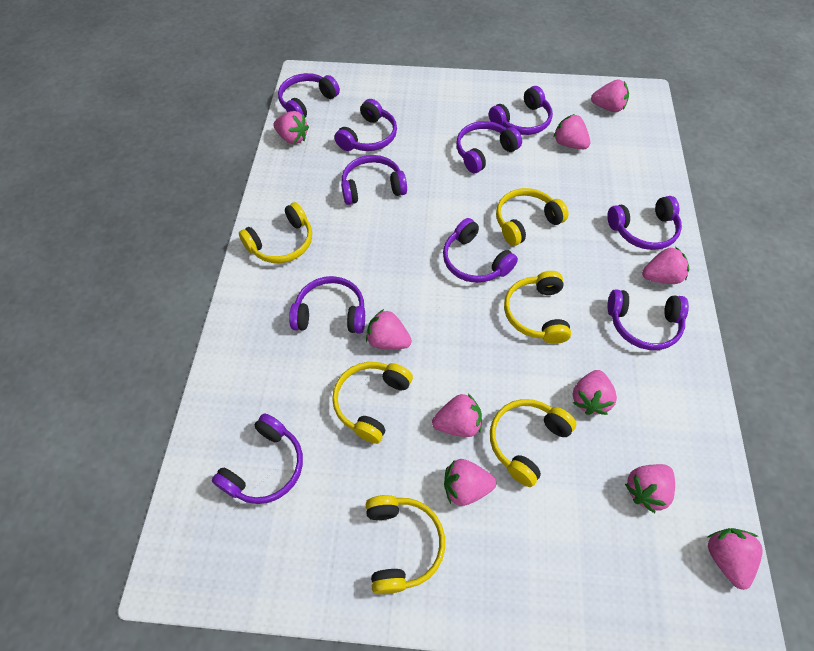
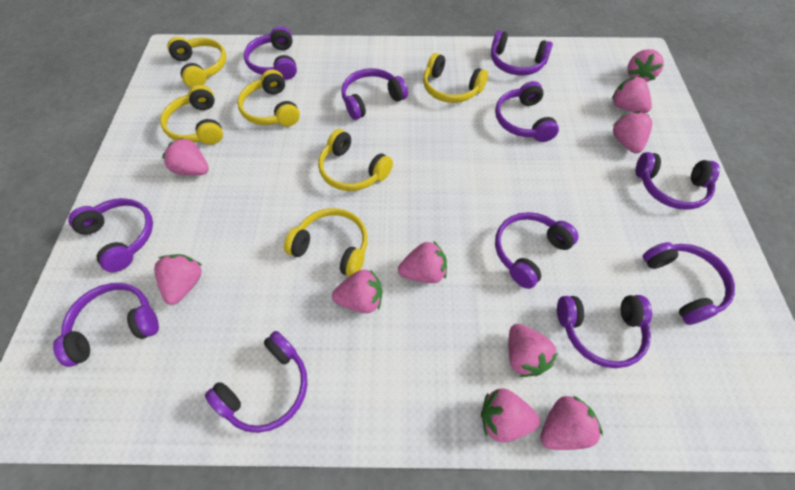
purple headphones: 10 -> 11

